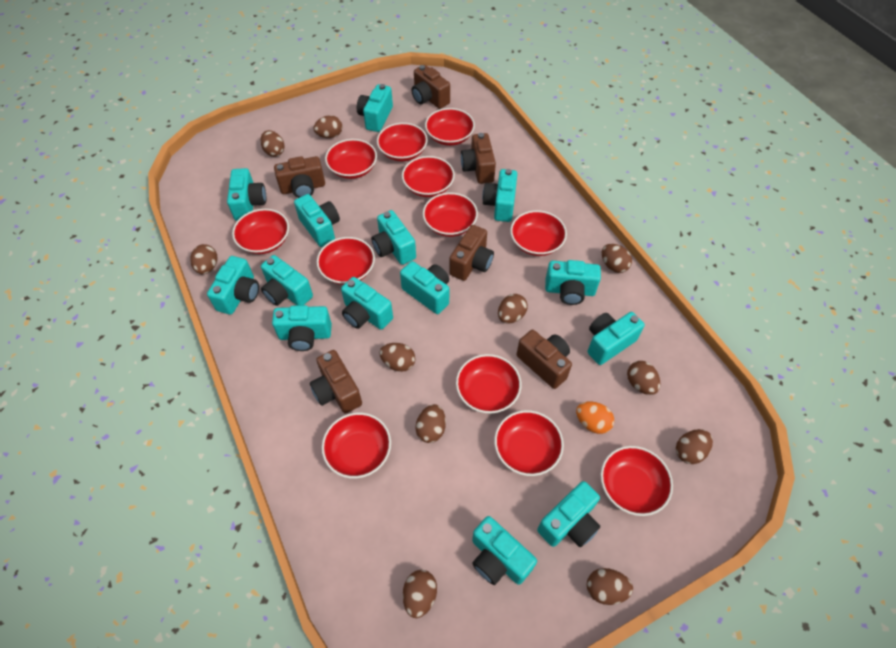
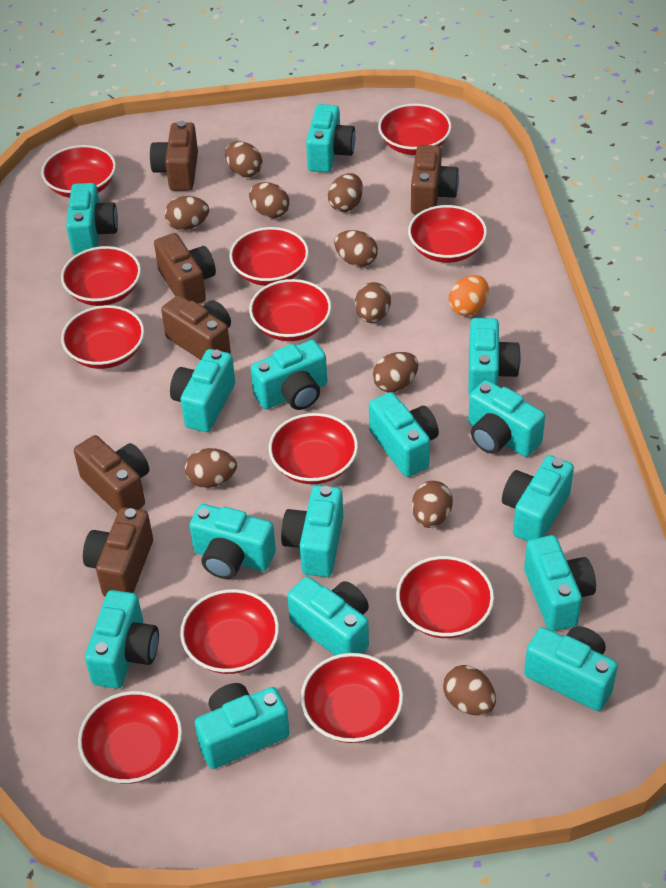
brown egg: 11 -> 10
turquoise camera: 14 -> 15

